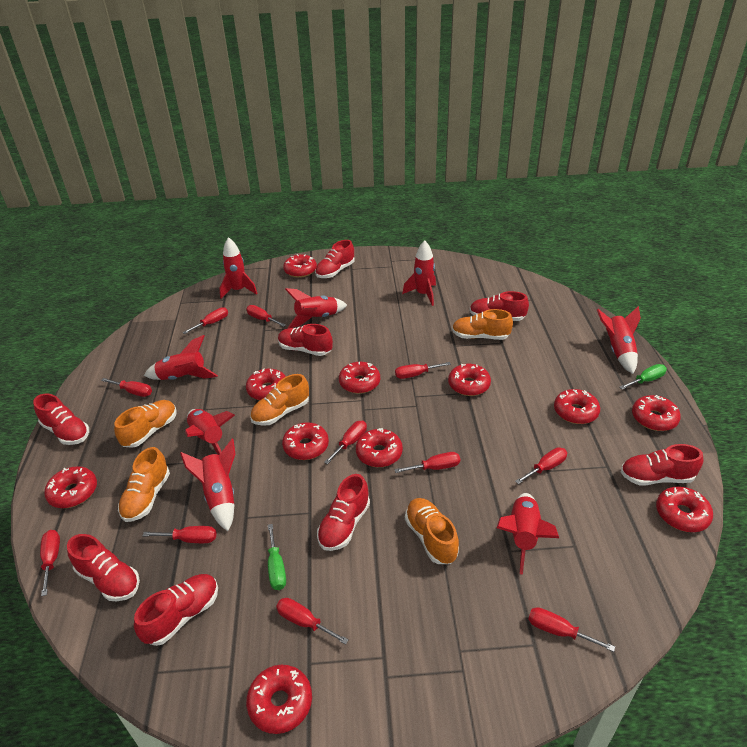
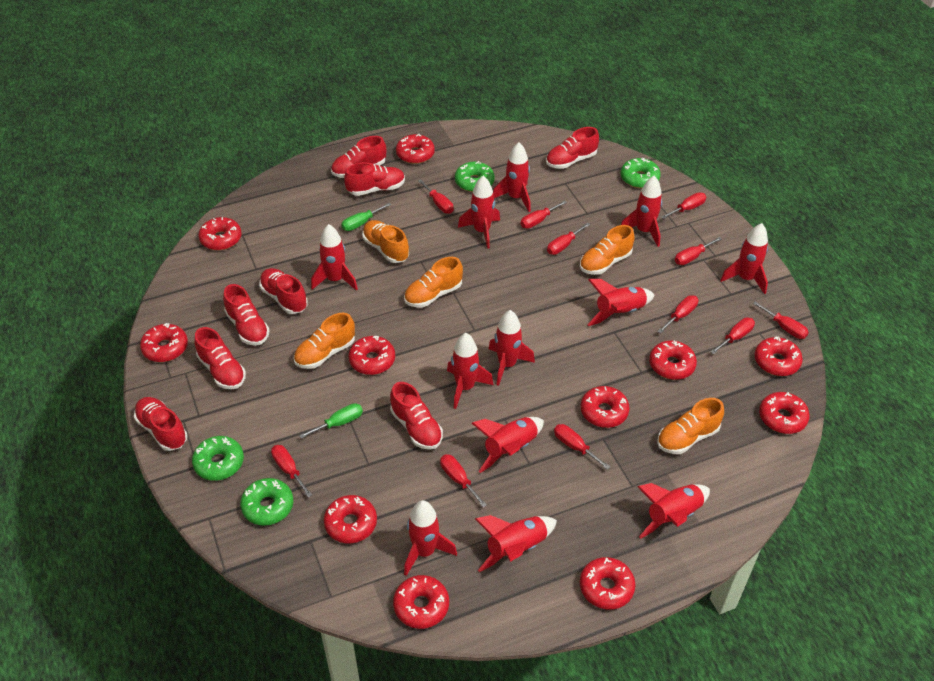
green donut: 0 -> 4
red rocket: 8 -> 12

